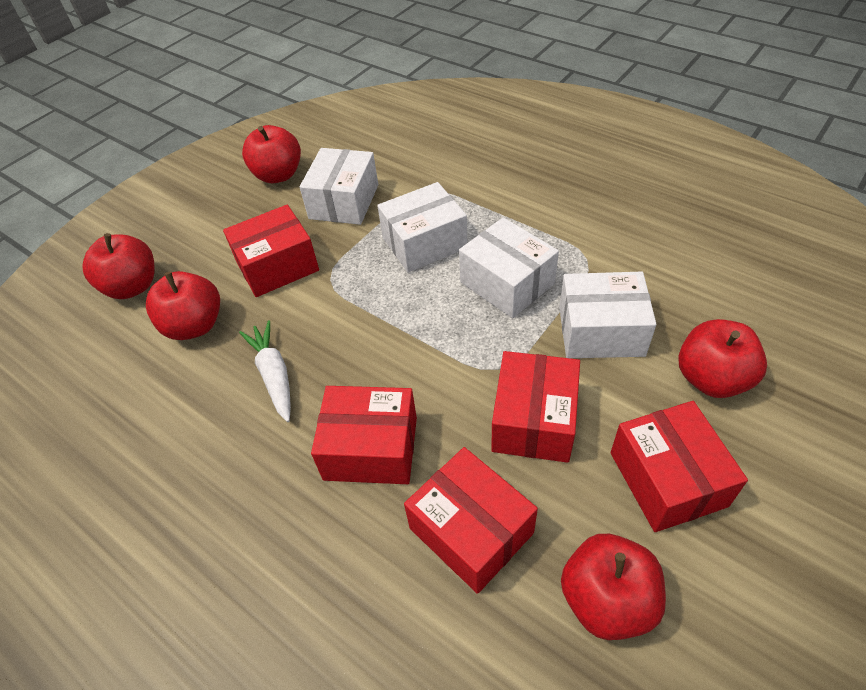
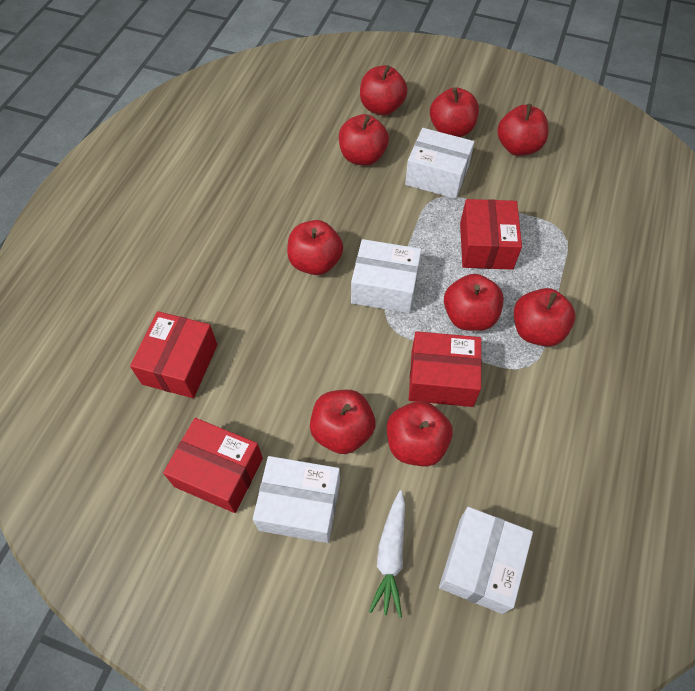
red apple: 5 -> 9
red box: 5 -> 4

